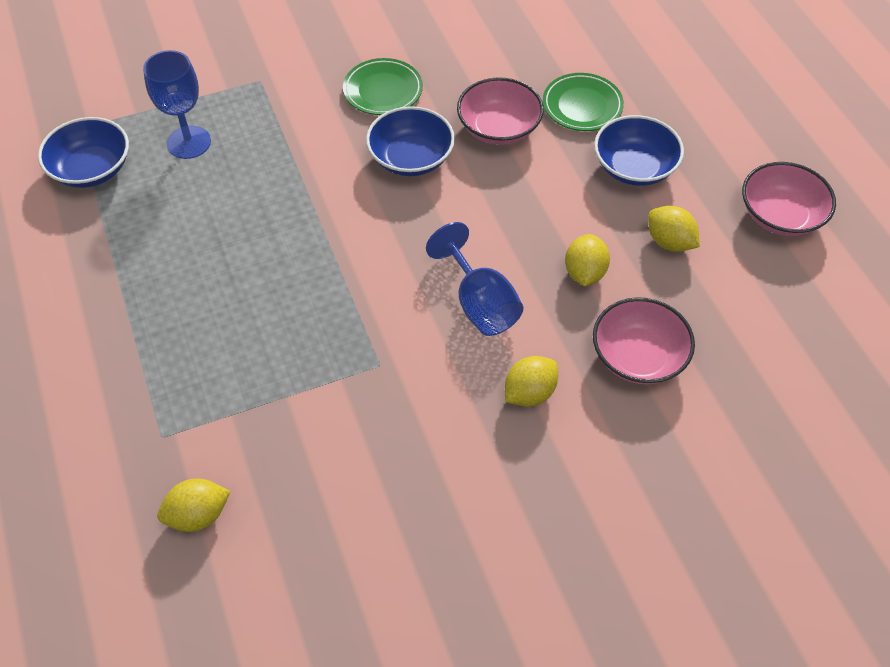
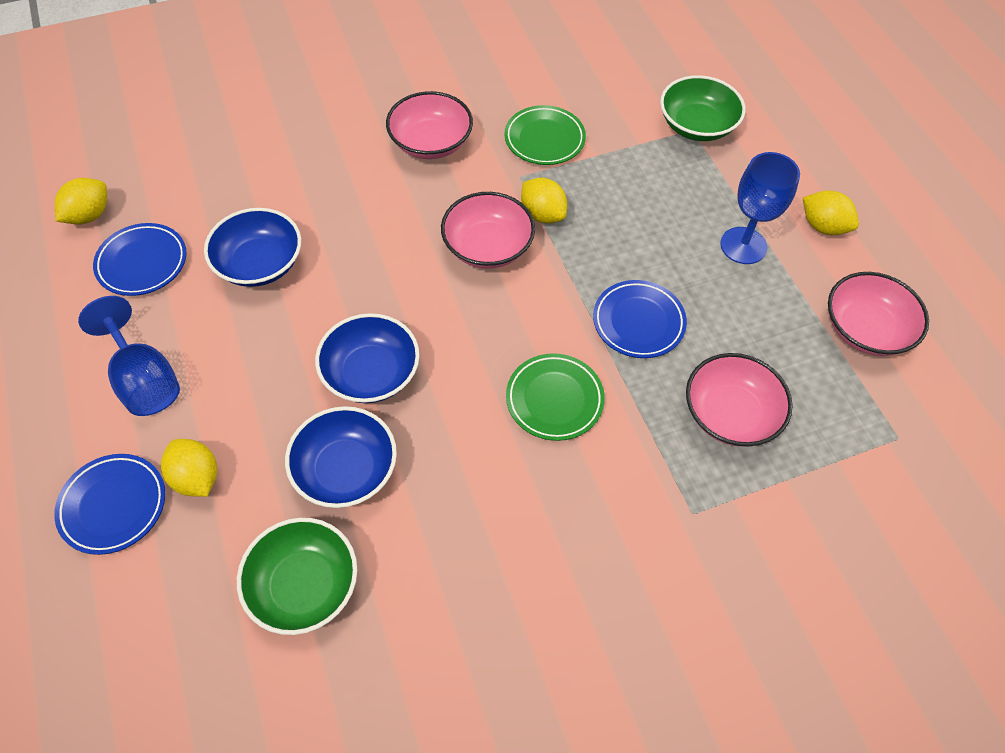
blue plate: 0 -> 3
green bowl: 0 -> 2
pink bowl: 3 -> 4

